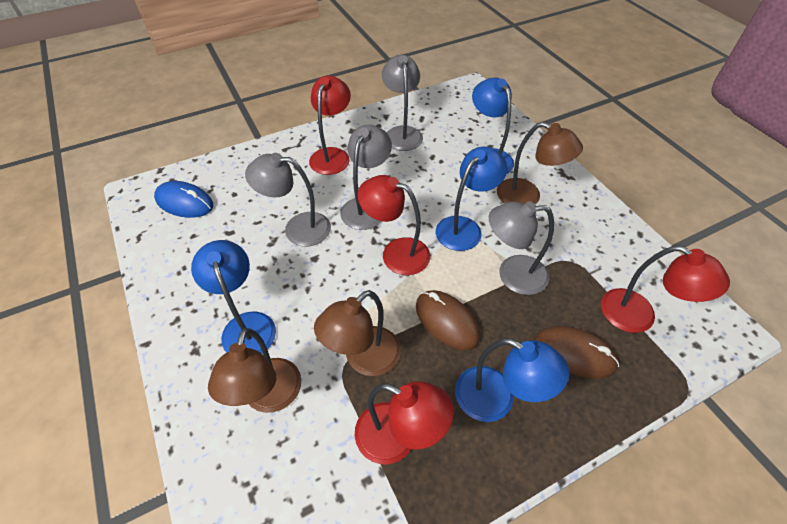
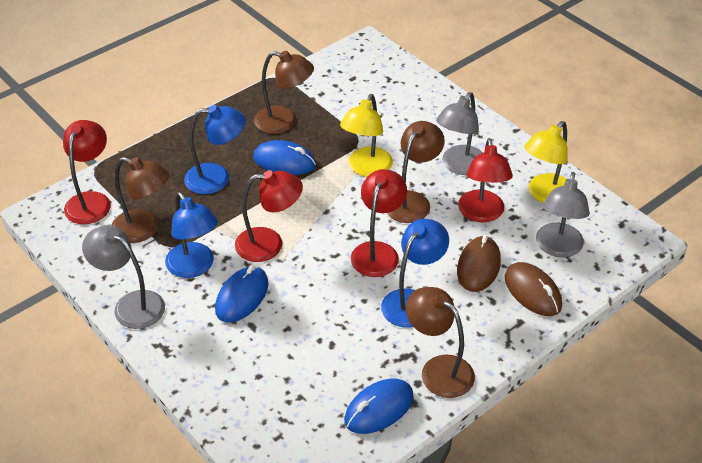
blue lamp: 4 -> 3
blue mouse: 1 -> 3
brown lamp: 3 -> 4
grey lamp: 4 -> 3
yellow lamp: 0 -> 2

